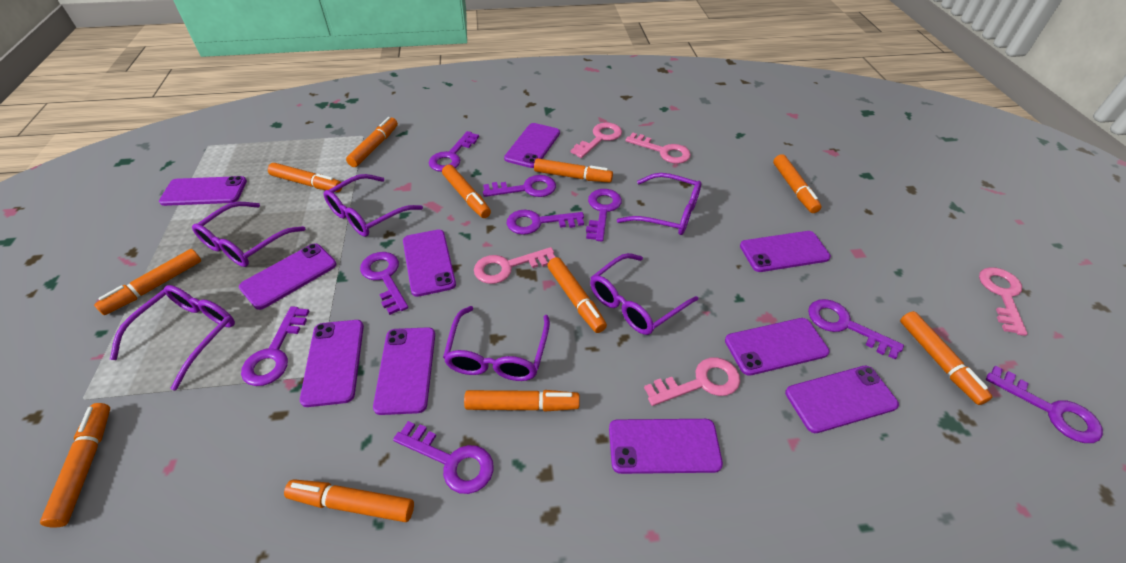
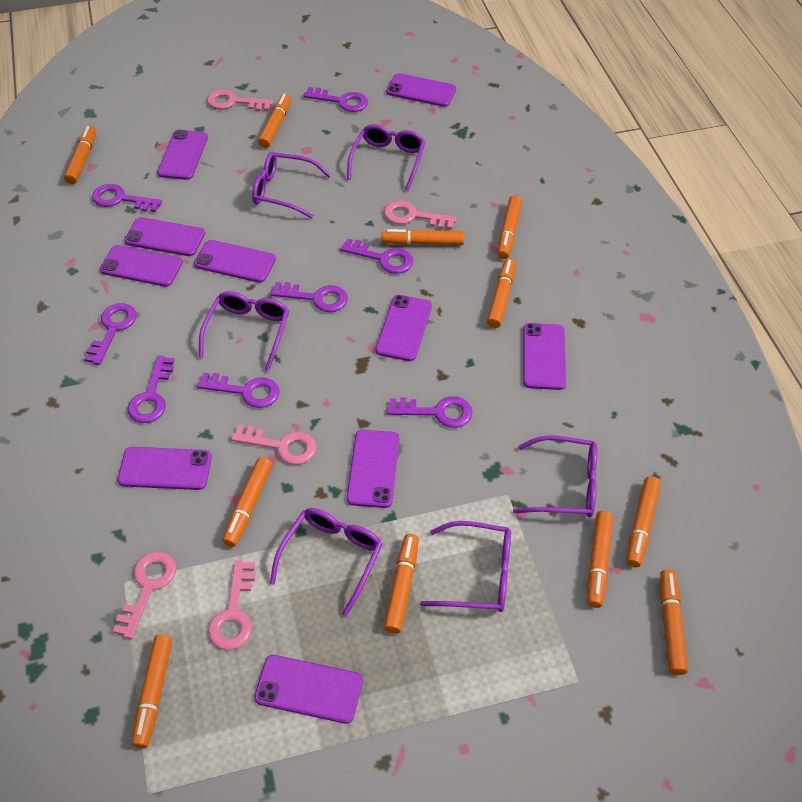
purple key: 9 -> 8

